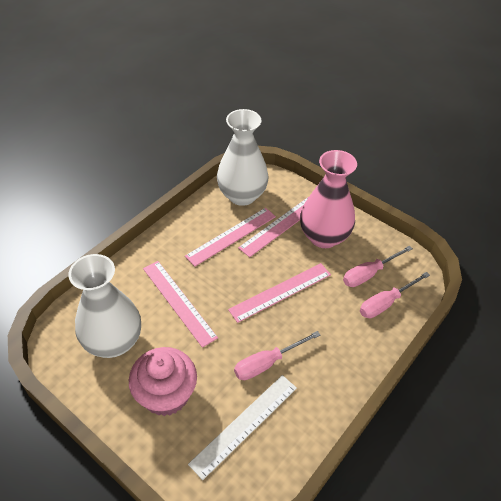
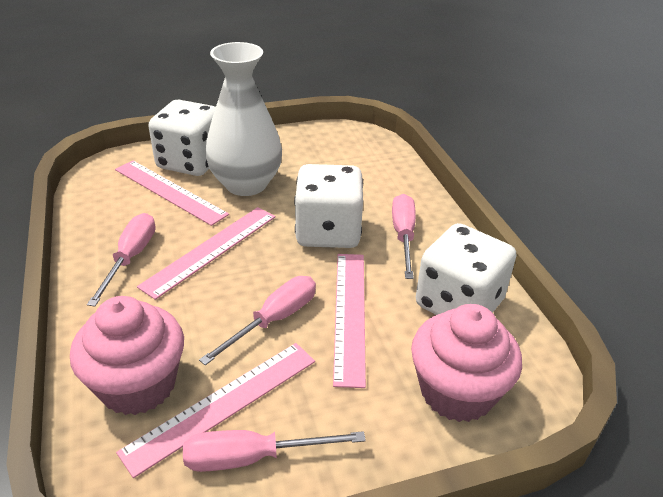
pink cupcake: 1 -> 2
pink screwdriver: 3 -> 4
pink vase: 1 -> 0
white dice: 0 -> 3
white ruler: 1 -> 0
white vase: 2 -> 1

